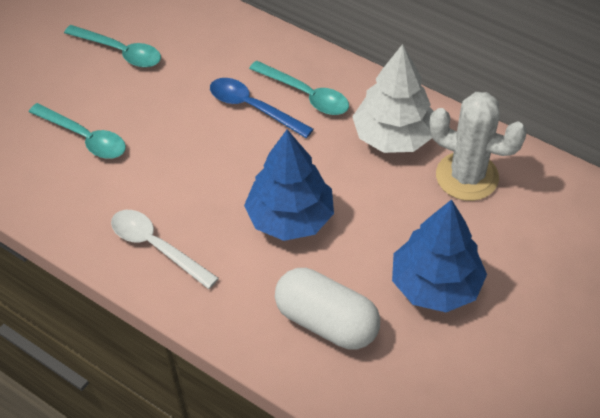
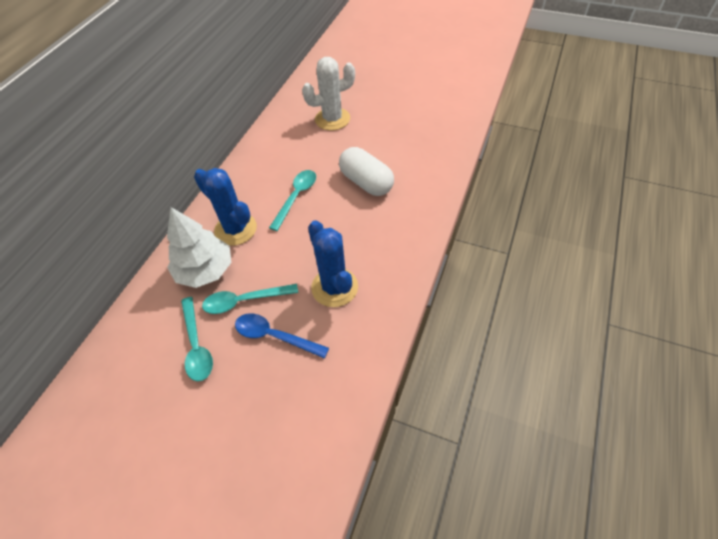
blue cactus: 0 -> 2
blue tree: 2 -> 0
white spoon: 1 -> 0

